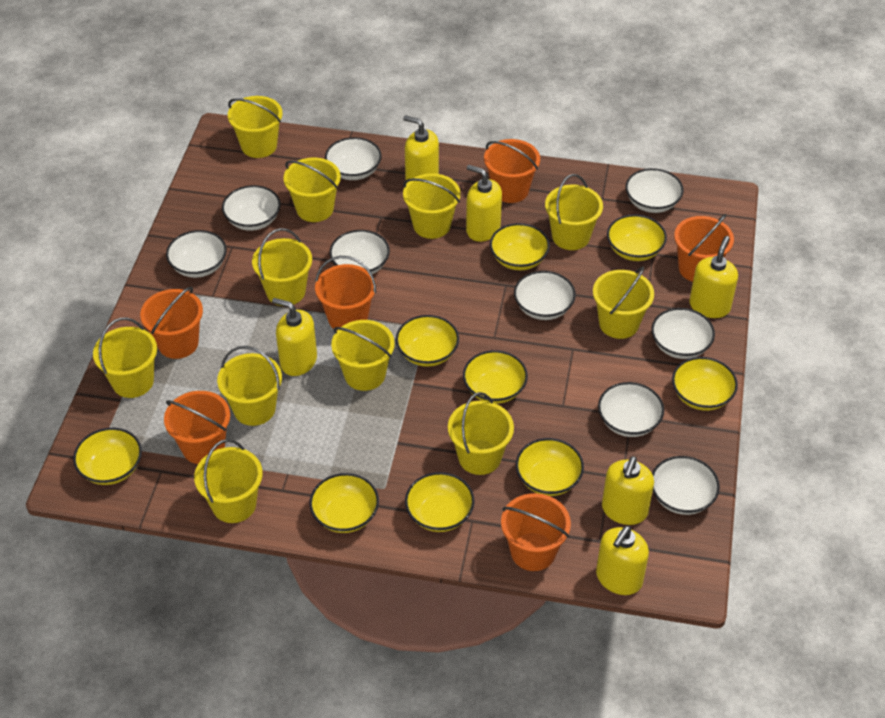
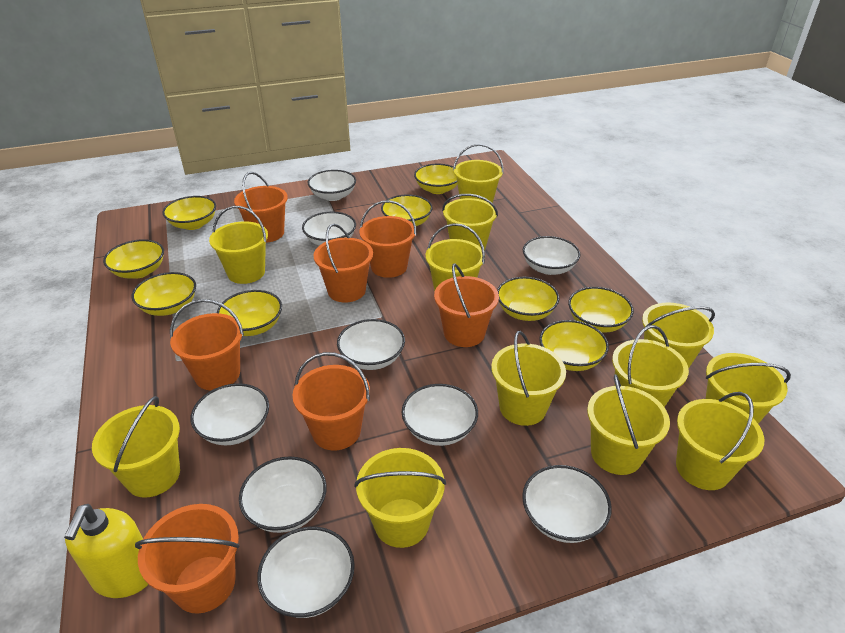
orange bucket: 6 -> 7
yellow bucket: 11 -> 12
yellow soap dispenser: 6 -> 1

